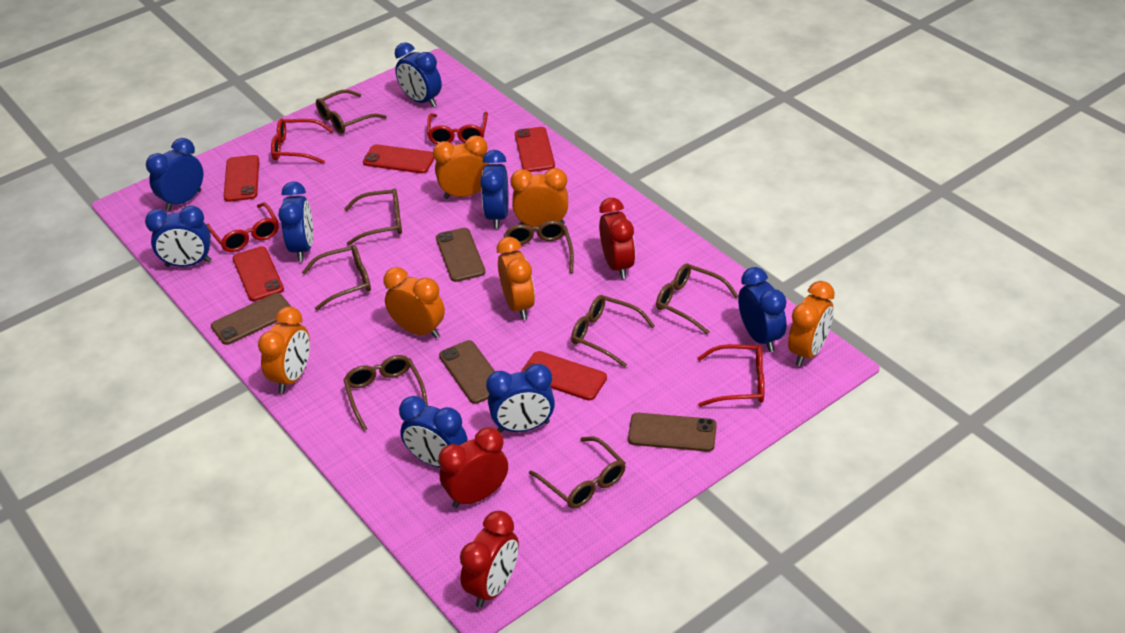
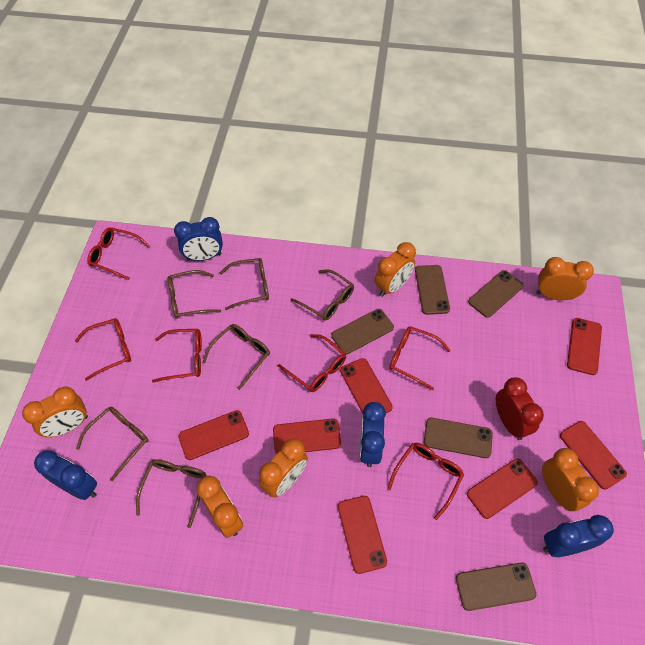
blue clock: 8 -> 4
brown glasses: 8 -> 6
brown phone: 4 -> 5
red clock: 3 -> 1
red glasses: 4 -> 6
red phone: 5 -> 7

